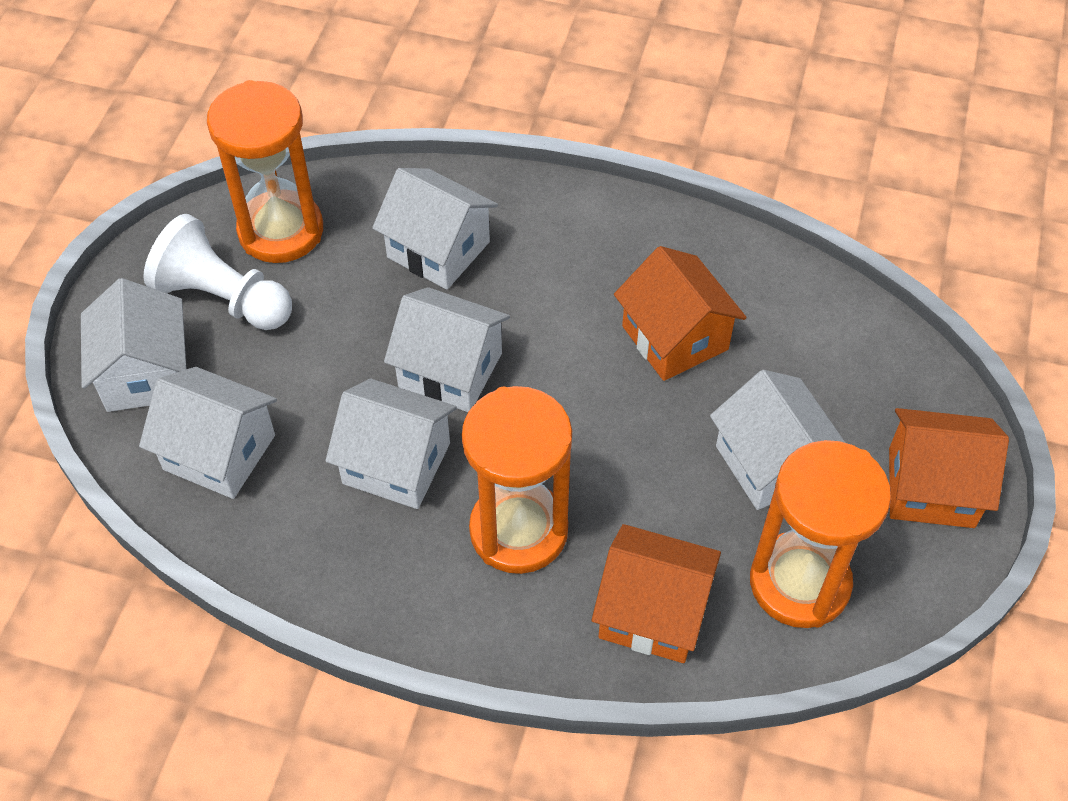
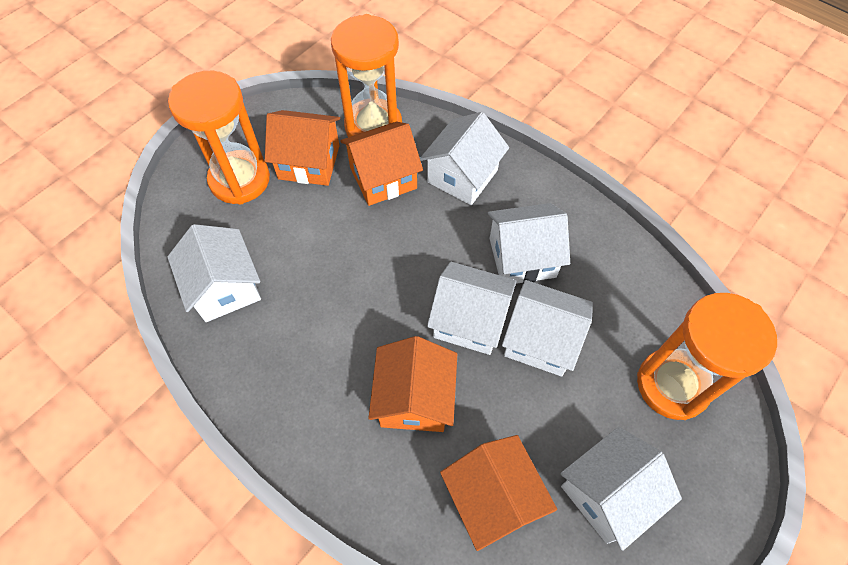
orange house: 3 -> 4
white pawn: 1 -> 0

